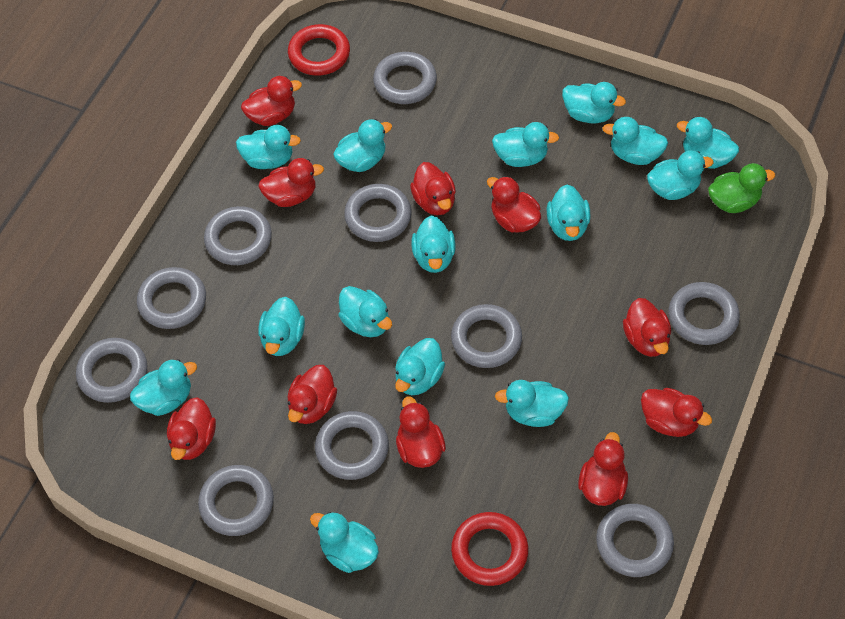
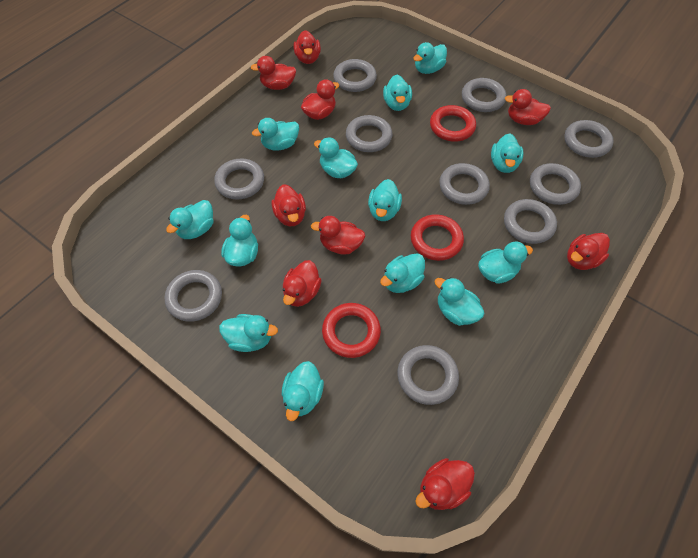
green duck: 1 -> 0
red duck: 10 -> 9
red ring: 2 -> 3
turquoise duck: 15 -> 13

